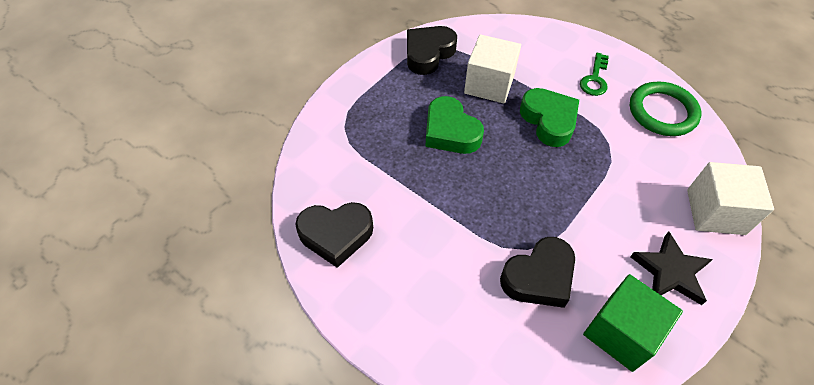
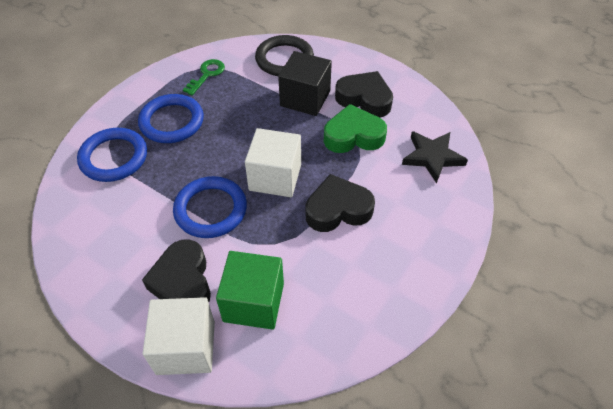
black cube: 0 -> 1
black ring: 0 -> 1
blue ring: 0 -> 3
green heart: 2 -> 1
green ring: 1 -> 0

